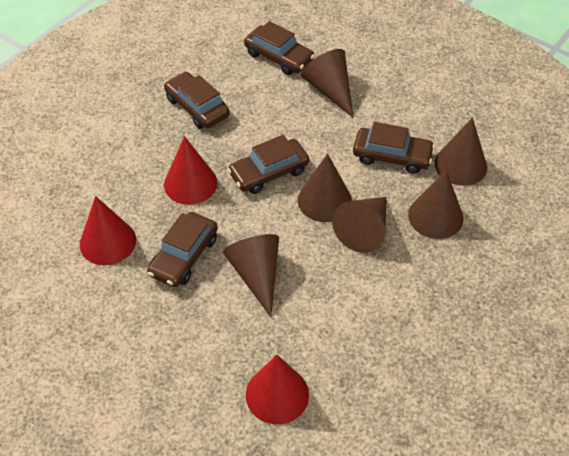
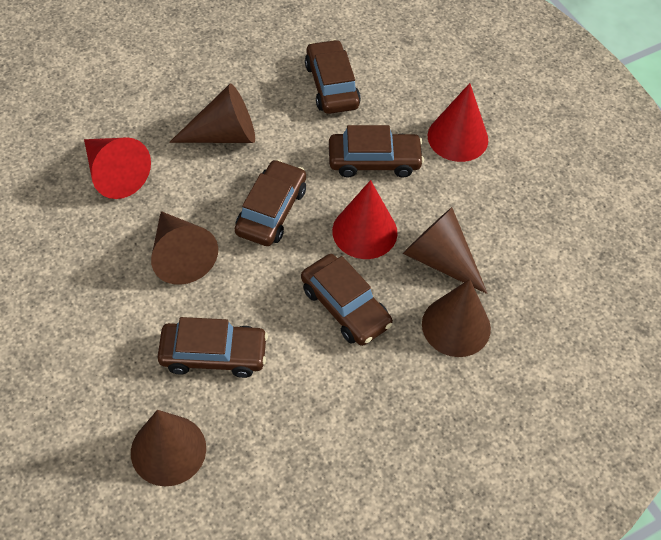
brown cone: 6 -> 5

